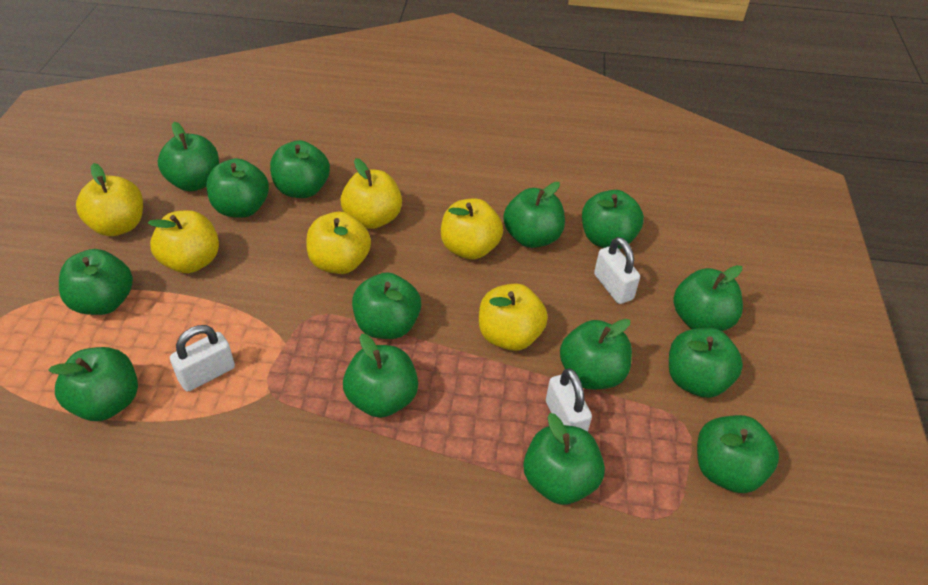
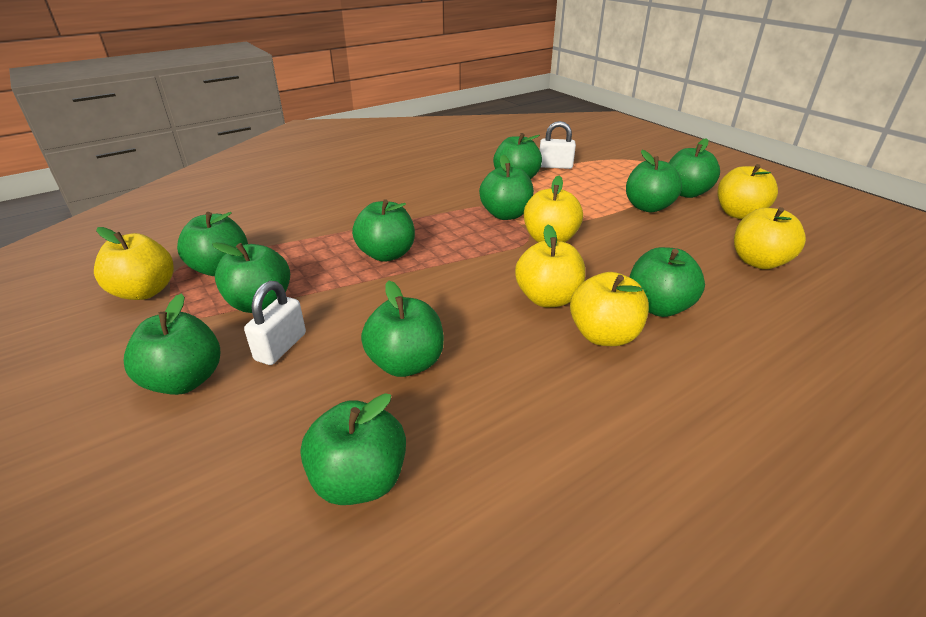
green apple: 14 -> 11
white padlock: 3 -> 2

